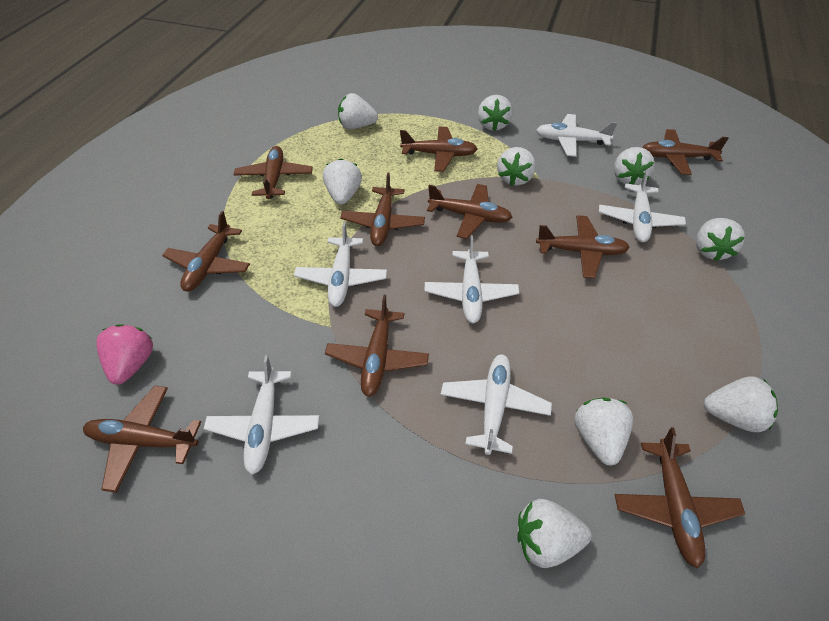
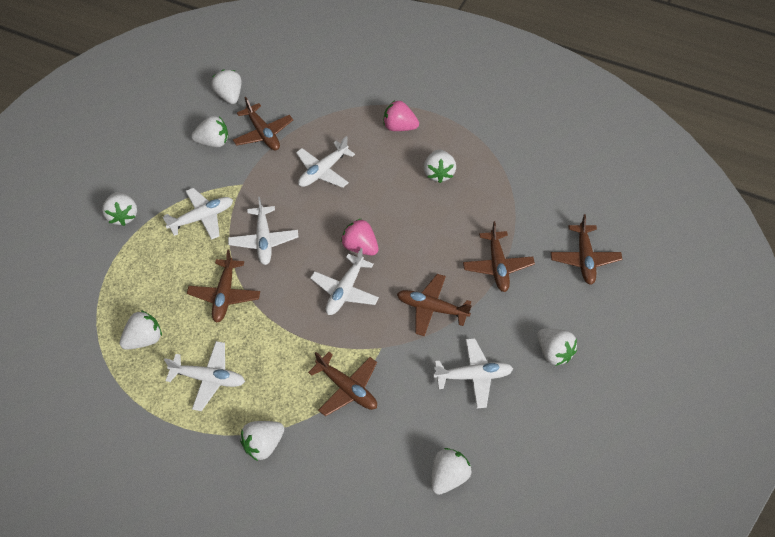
brown plane: 10 -> 6
pink strawberry: 1 -> 2
white strawberry: 9 -> 8

